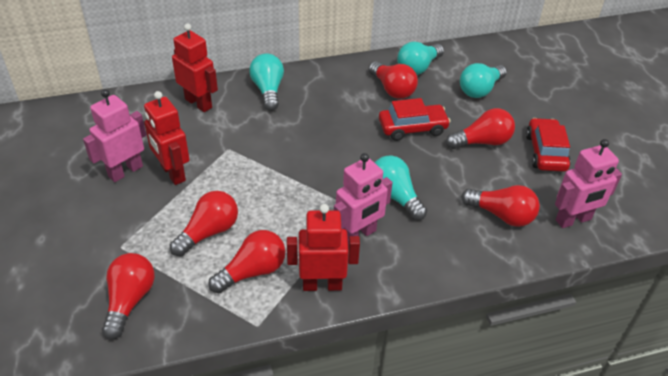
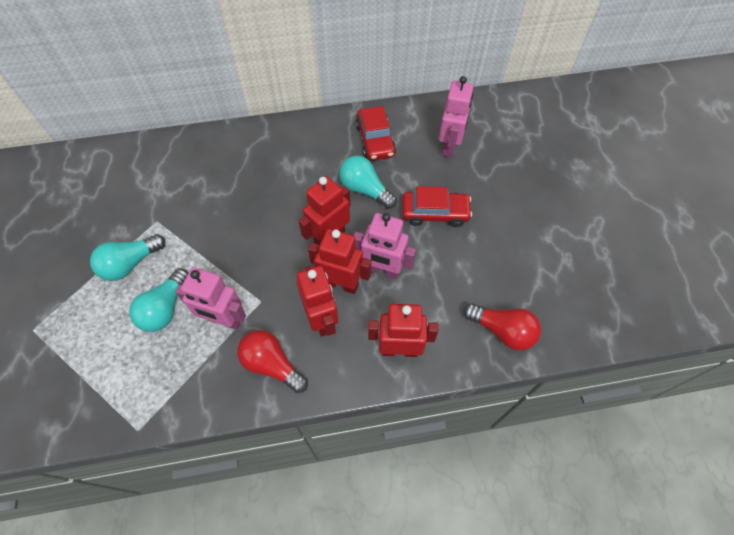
red light bulb: 6 -> 2
red robot: 3 -> 4
turquoise light bulb: 4 -> 3

